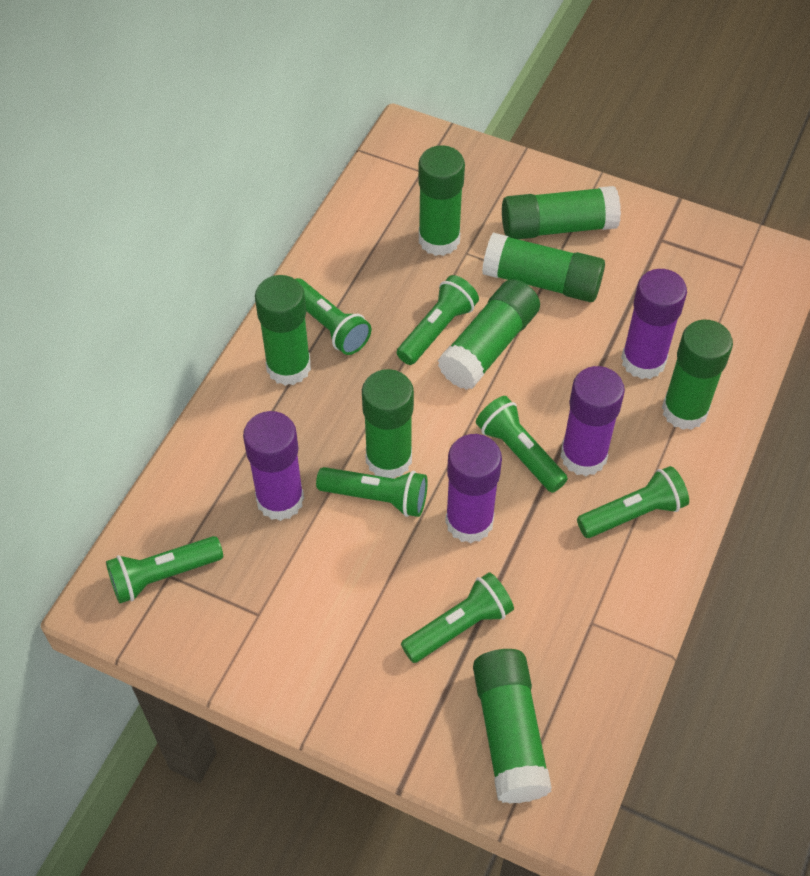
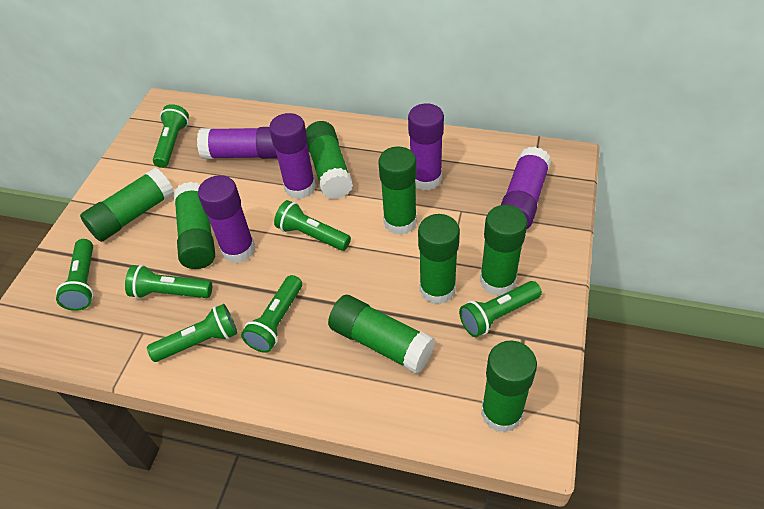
purple glue stick: 4 -> 5

